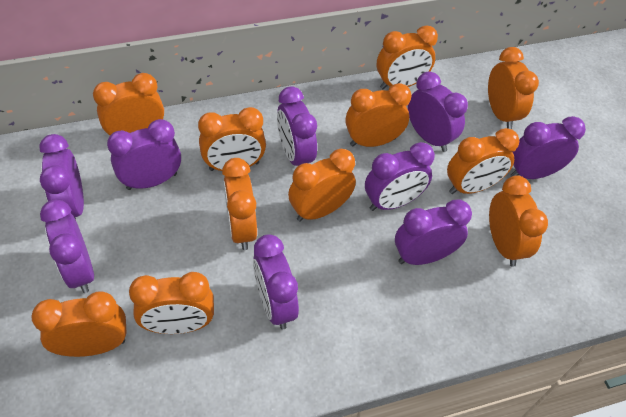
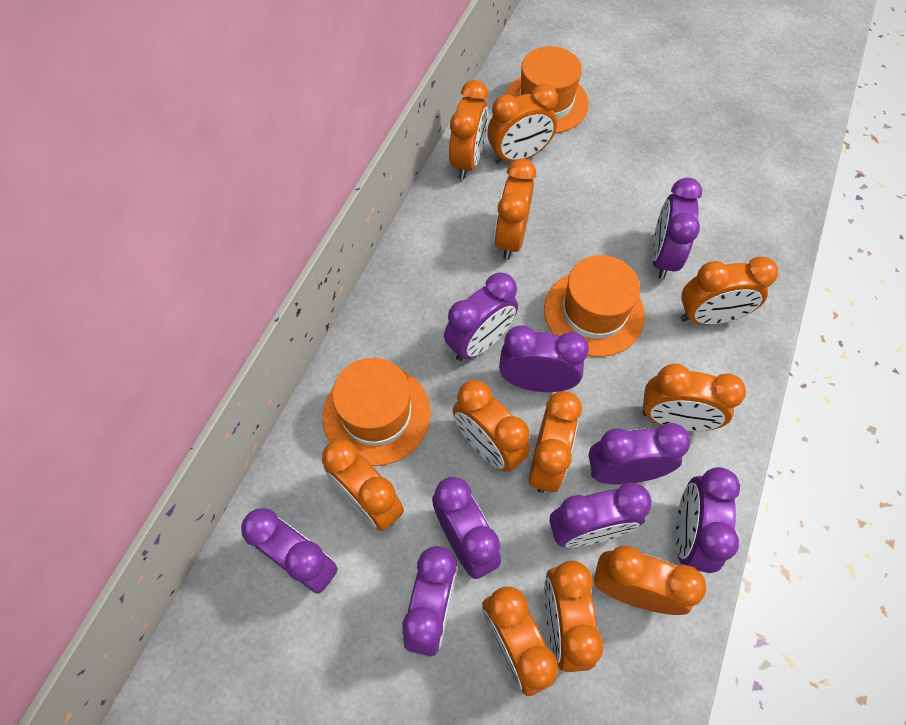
orange hat: 0 -> 3

